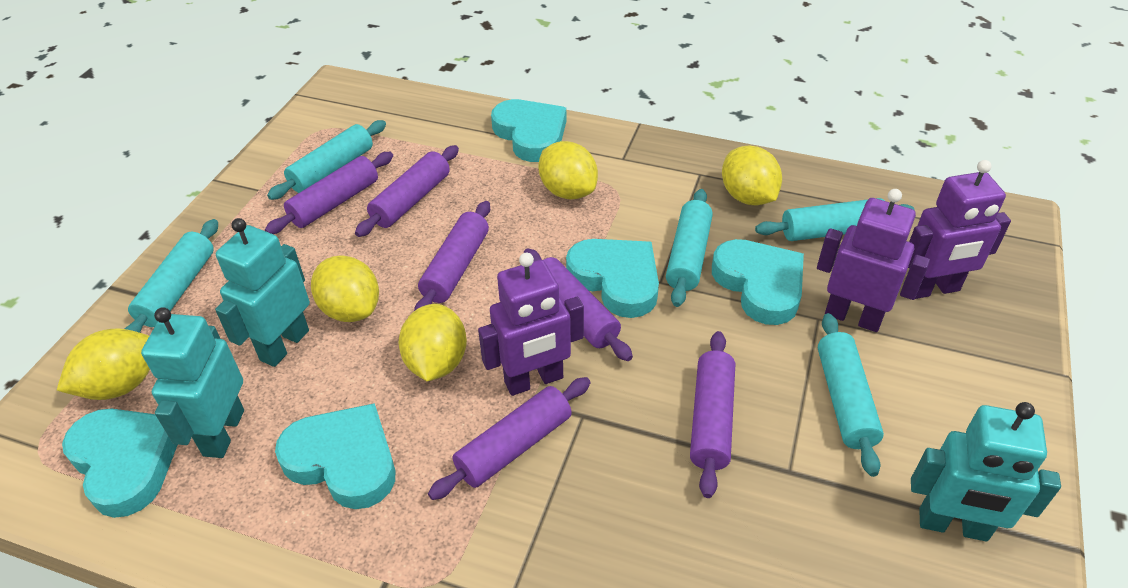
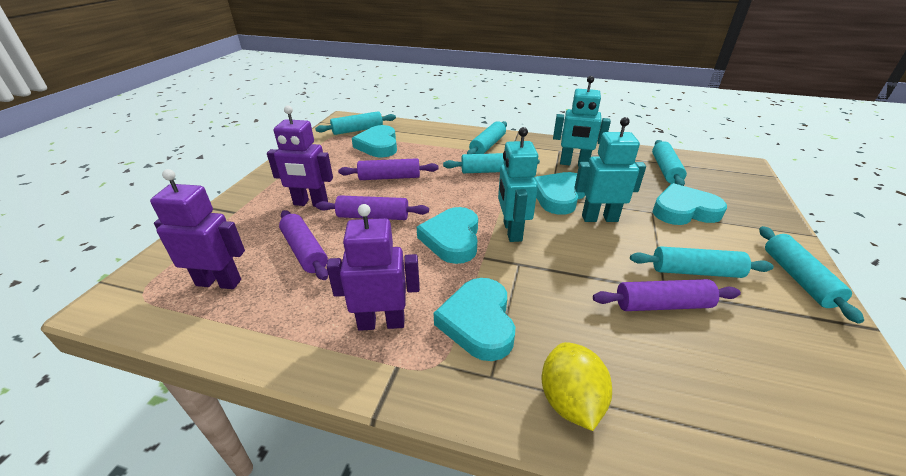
purple rolling pin: 6 -> 4
turquoise rolling pin: 5 -> 6
yellow lemon: 5 -> 1

